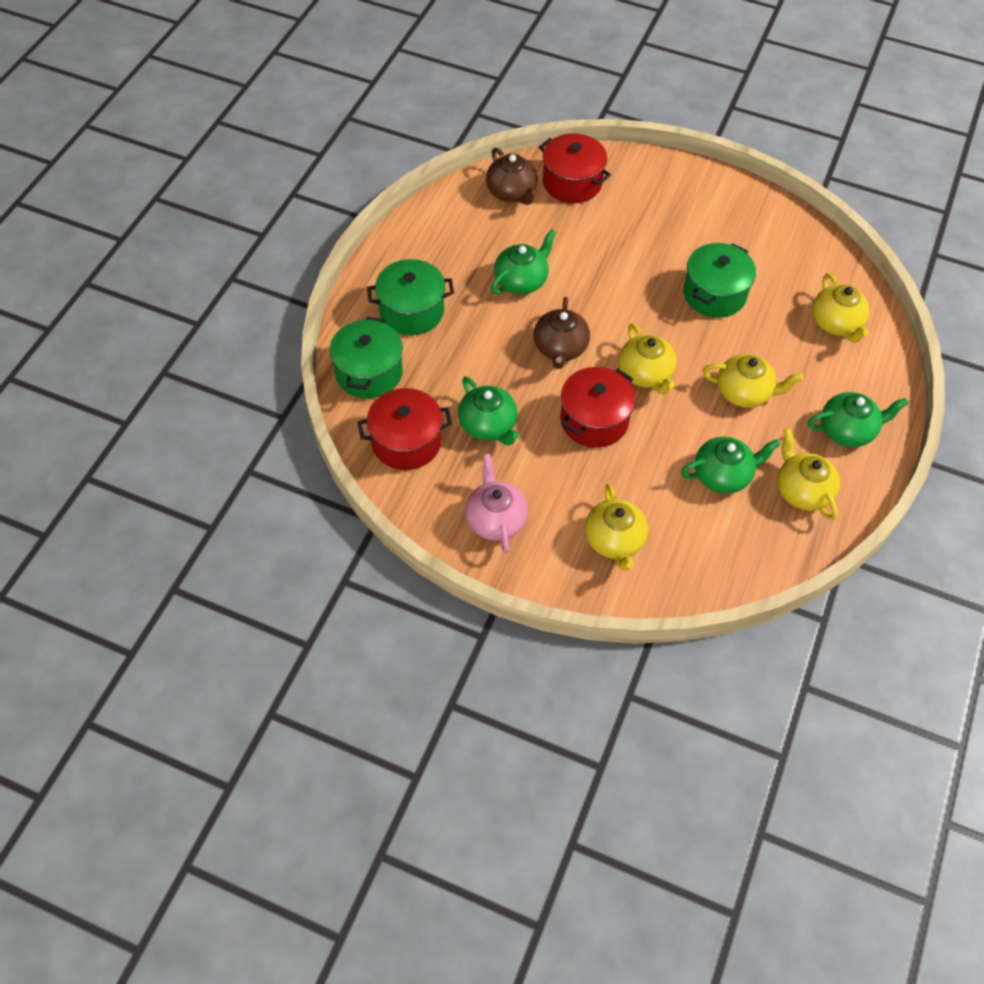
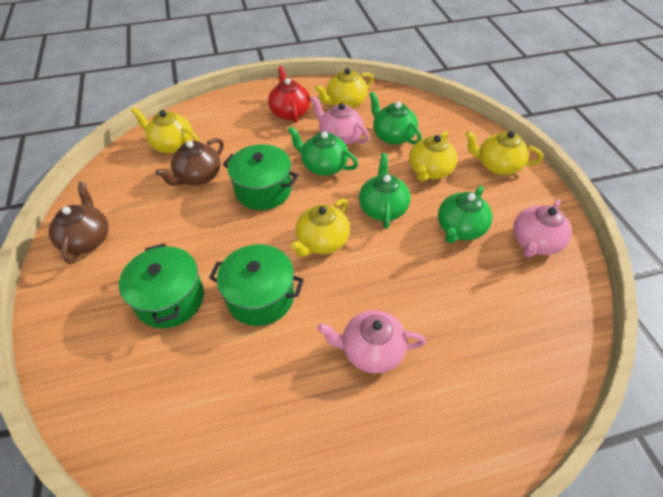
pink teapot: 1 -> 3
red pot: 3 -> 0
red teapot: 0 -> 1

